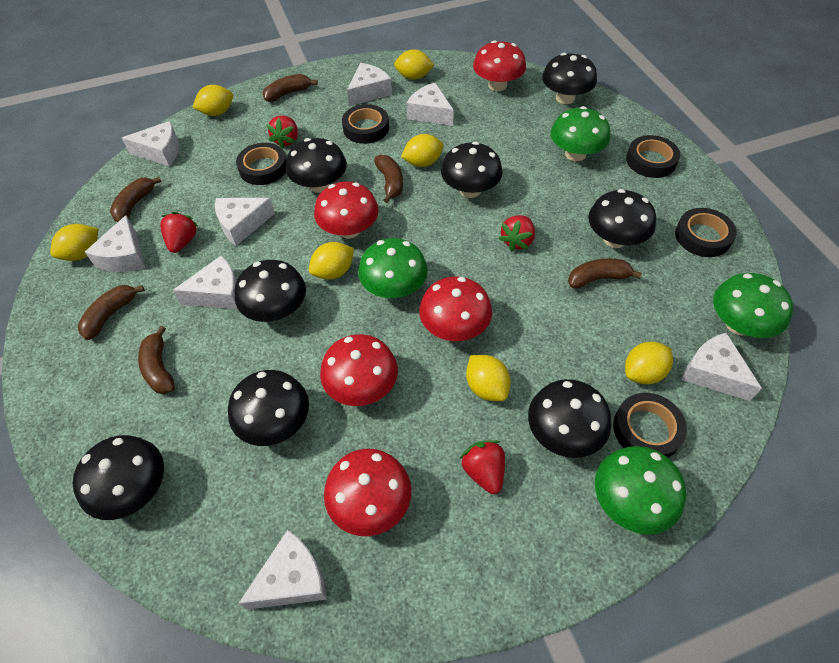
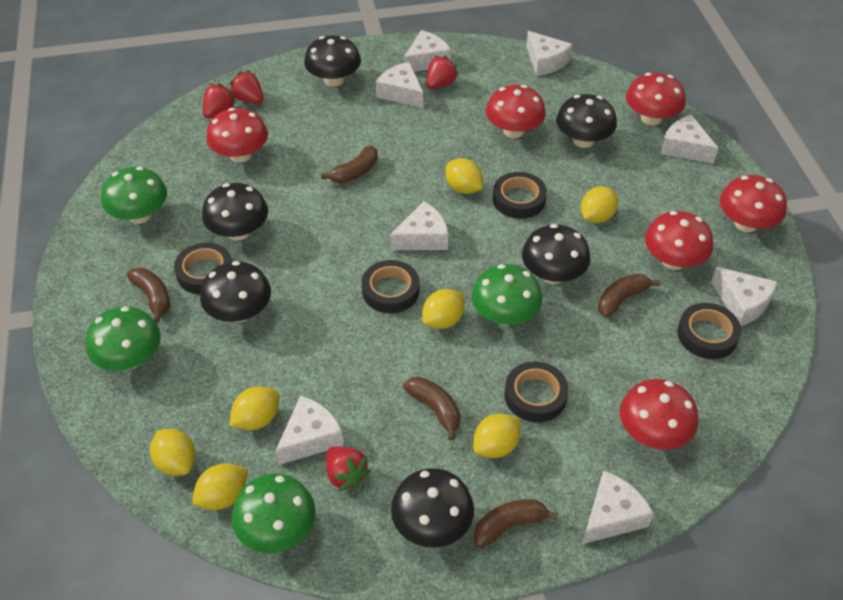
black mushroom: 8 -> 6
brown banana: 6 -> 5
red mushroom: 5 -> 6

